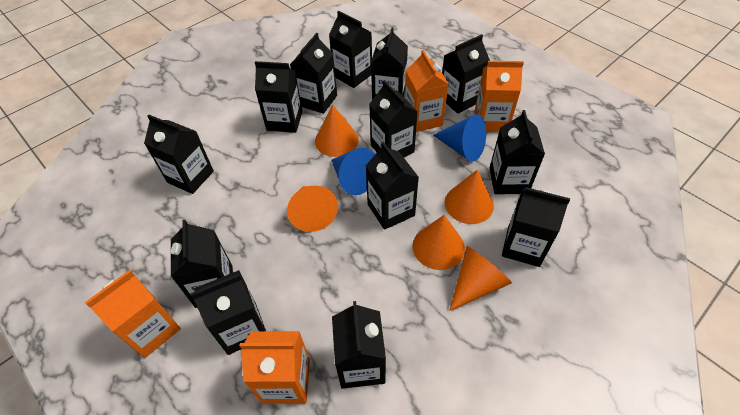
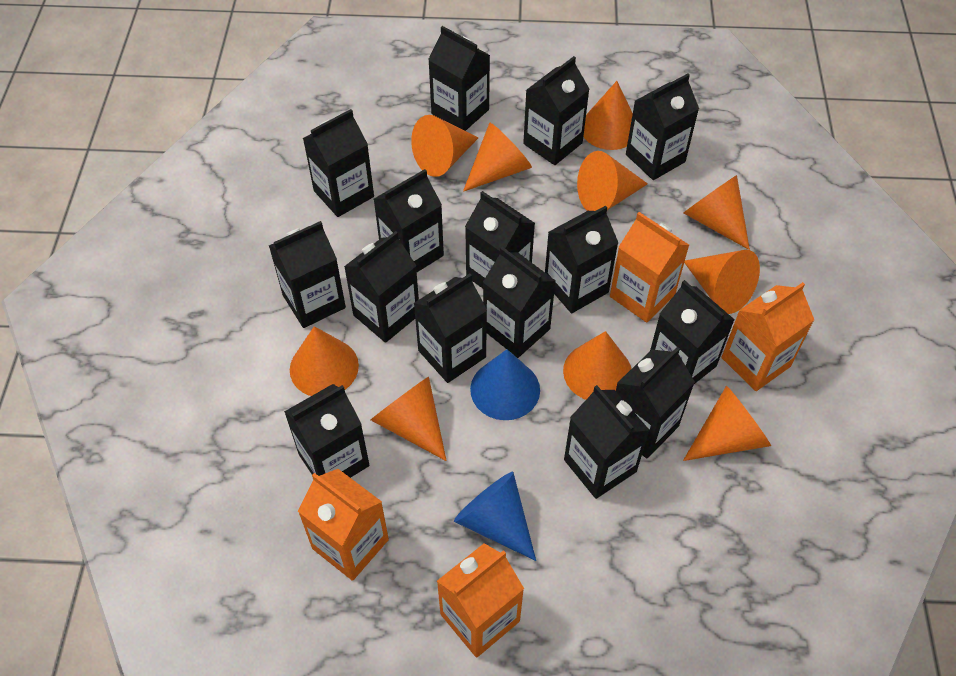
black carton: 13 -> 15
orange cone: 5 -> 10

